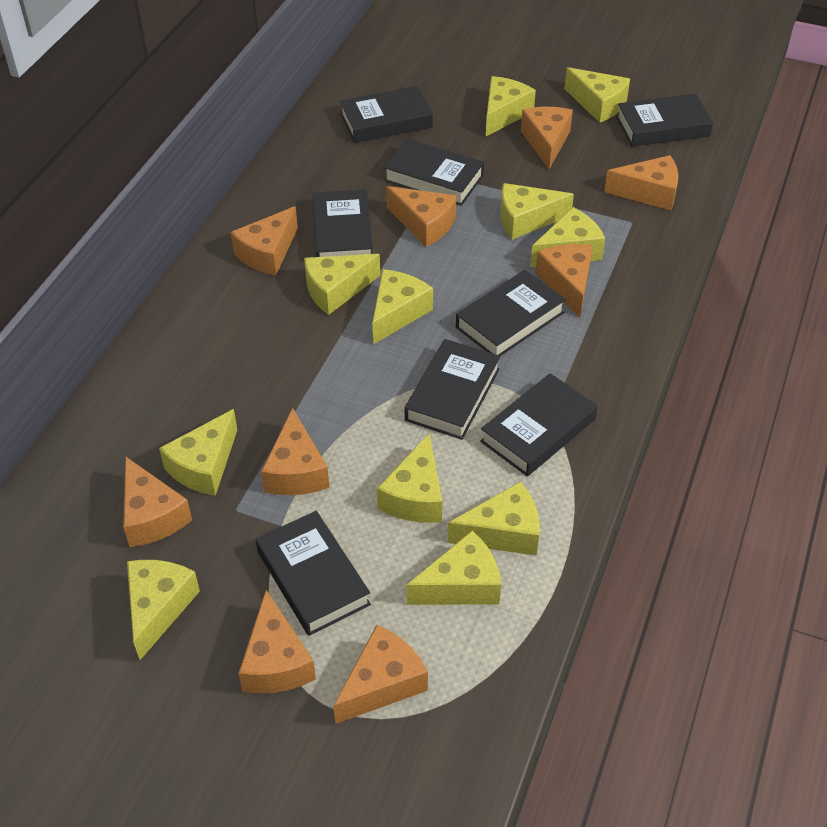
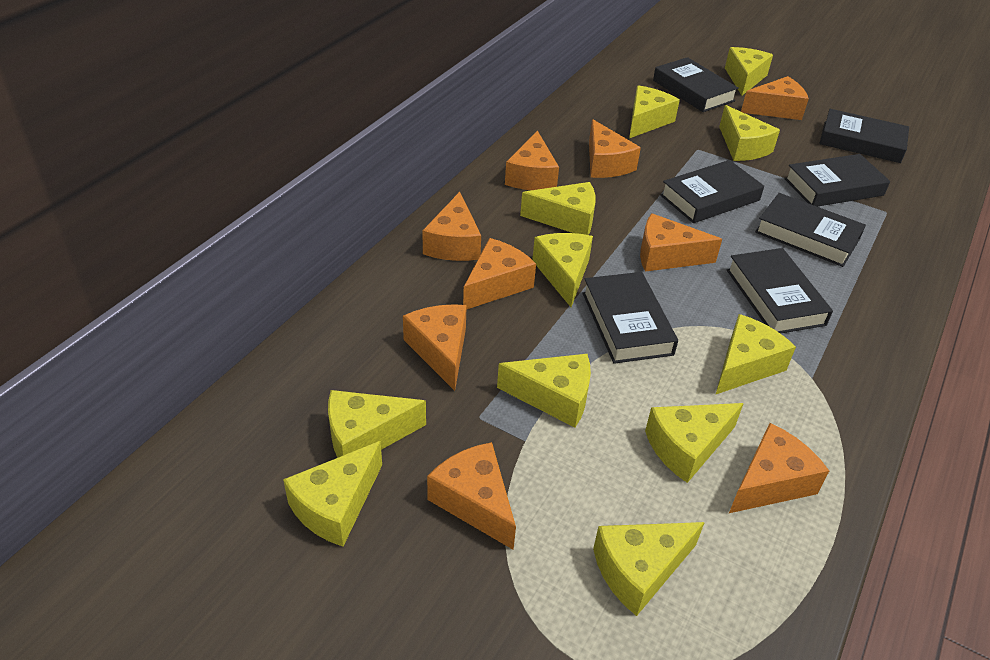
black book: 8 -> 7

